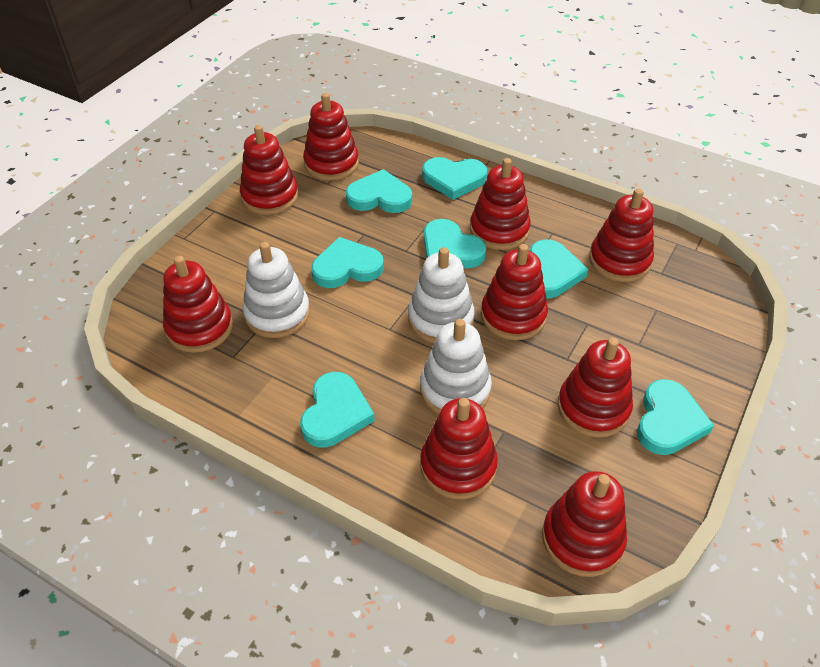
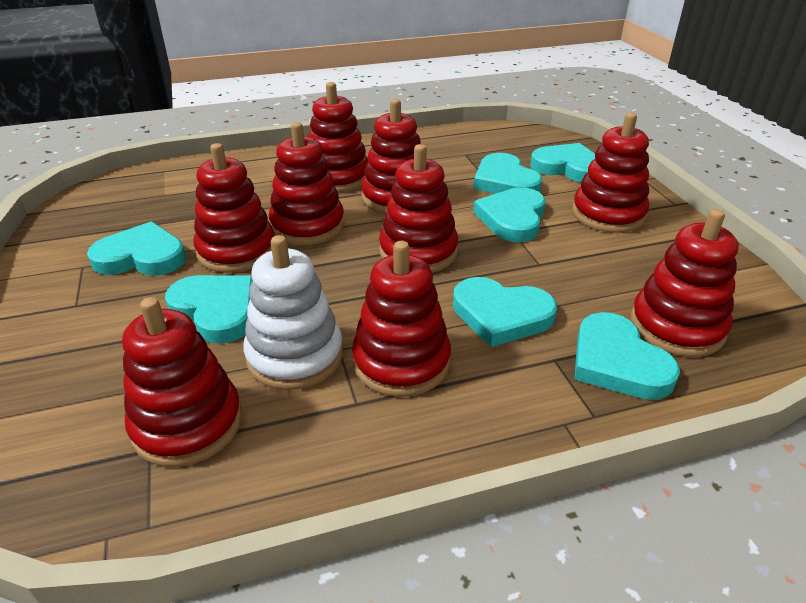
white stacking toy: 3 -> 1

